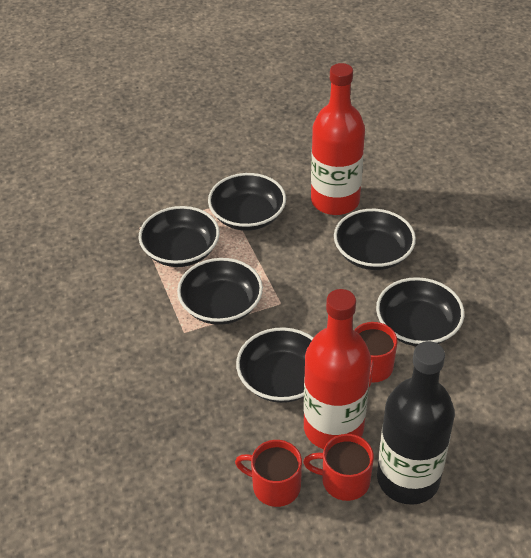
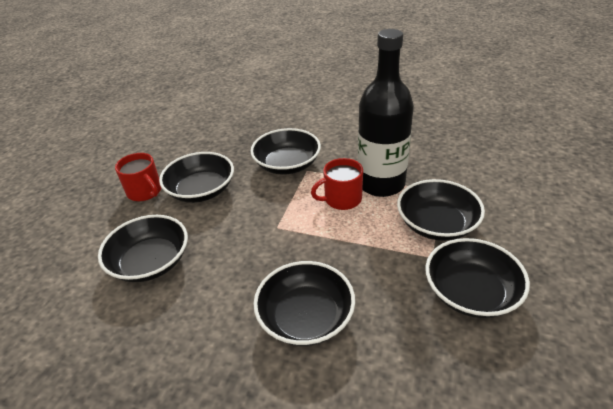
red bottle: 2 -> 0
red mug: 3 -> 2

